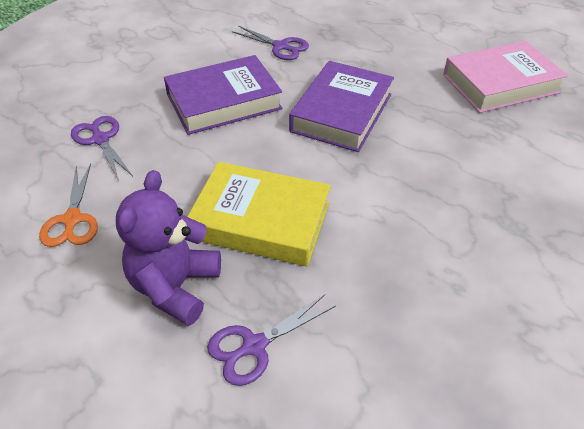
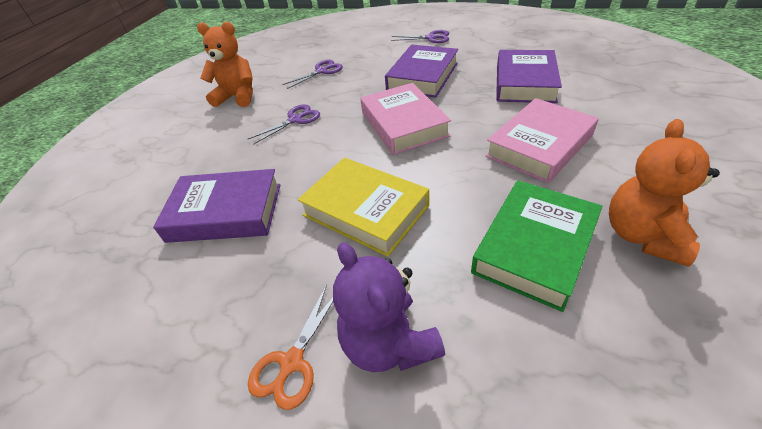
green book: 0 -> 1
orange teddy bear: 0 -> 2
pink book: 1 -> 2
purple book: 2 -> 3

